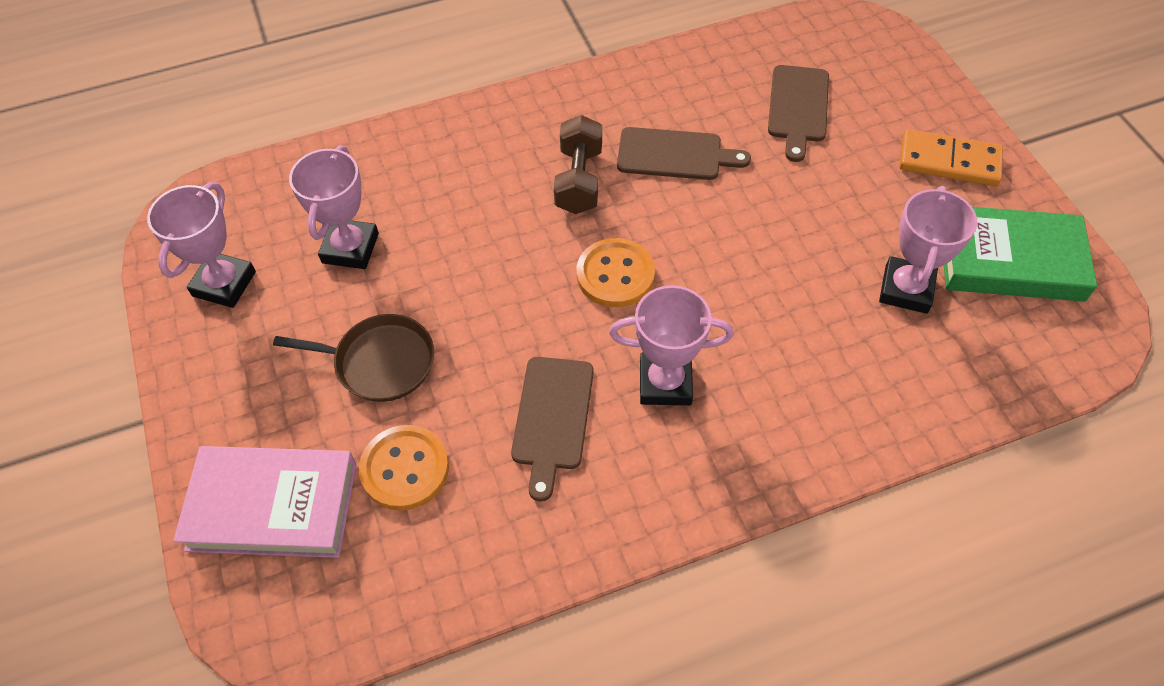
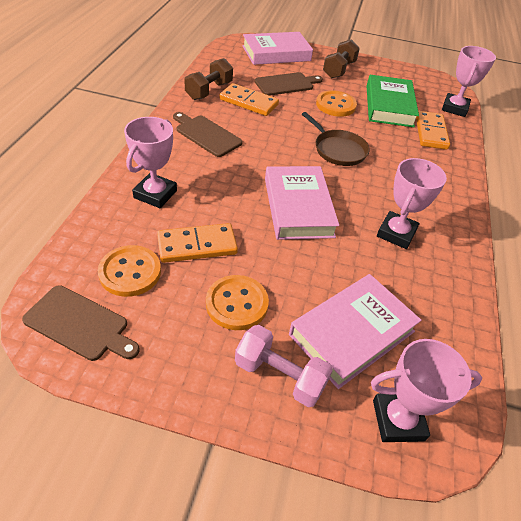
brown dumbbell: 1 -> 2
orange button: 2 -> 3
orange domino: 1 -> 3
pink book: 1 -> 3
pink dumbbell: 0 -> 1

